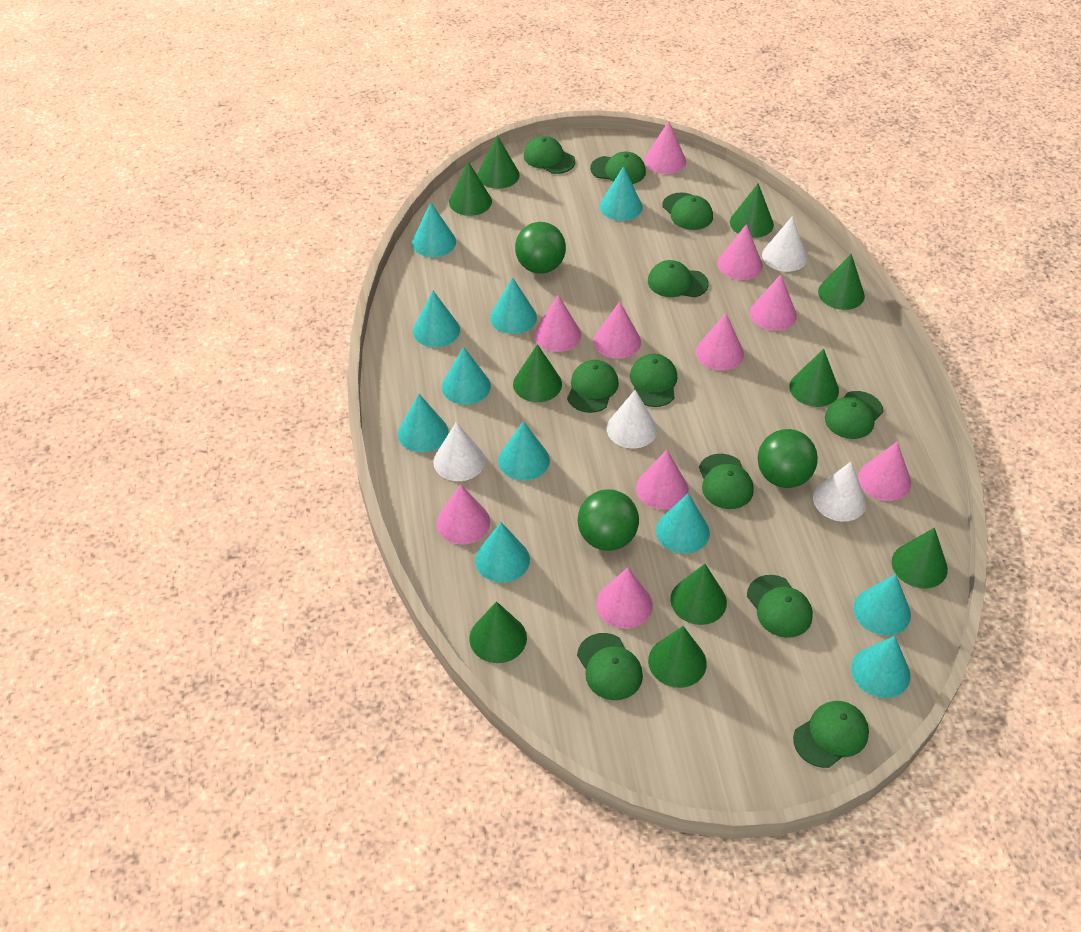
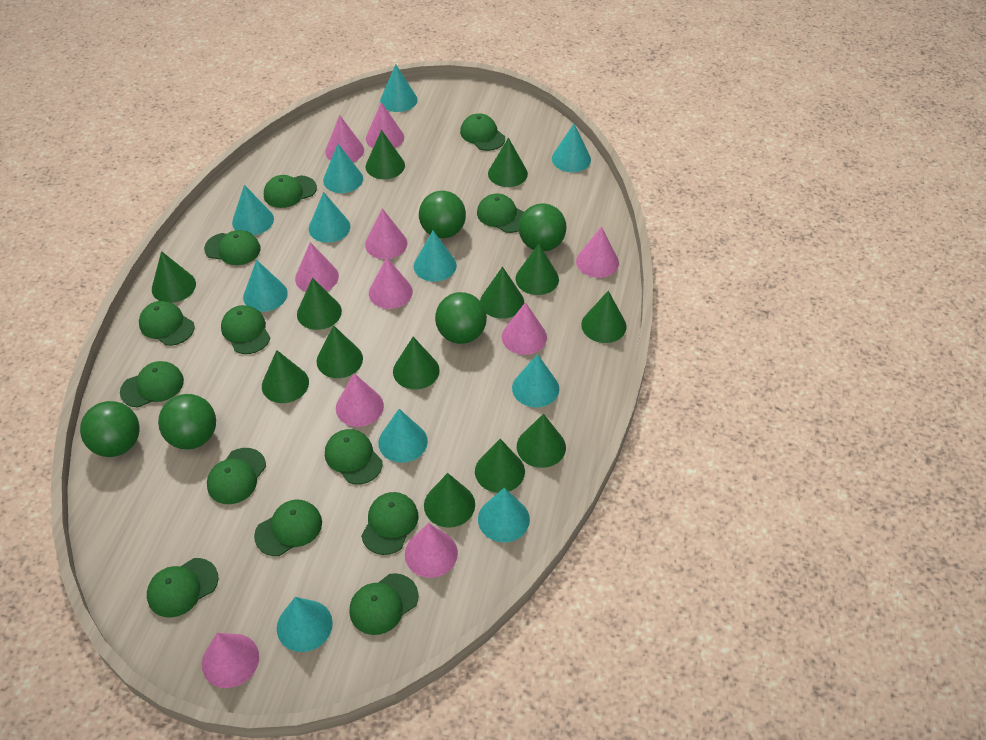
green ball: 3 -> 5
green cap: 11 -> 13
green cone: 10 -> 13
white cone: 4 -> 0

